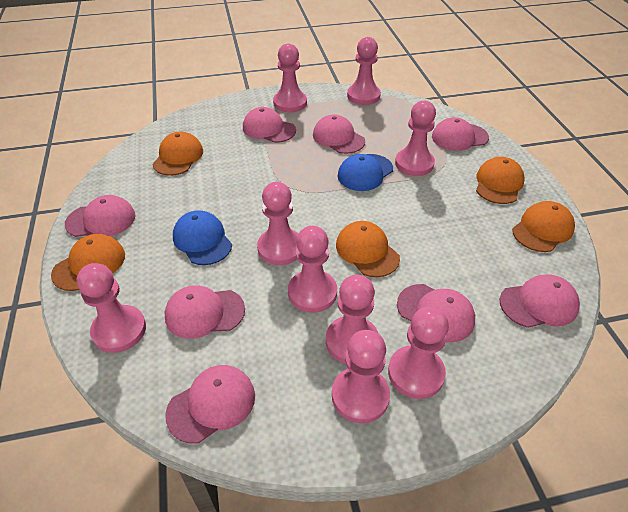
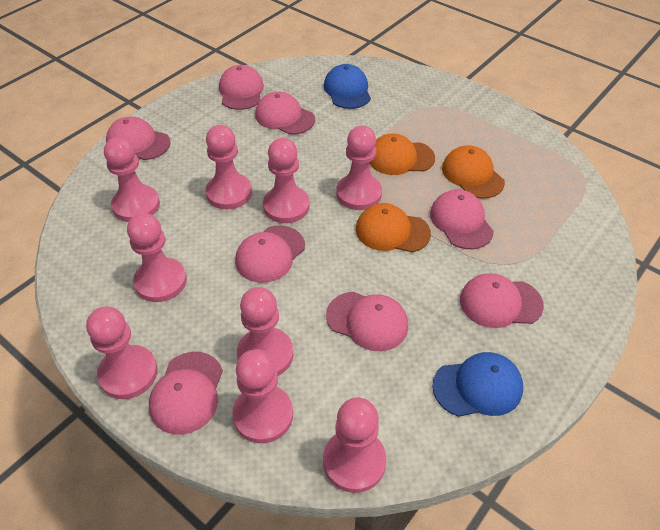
orange cap: 5 -> 3

